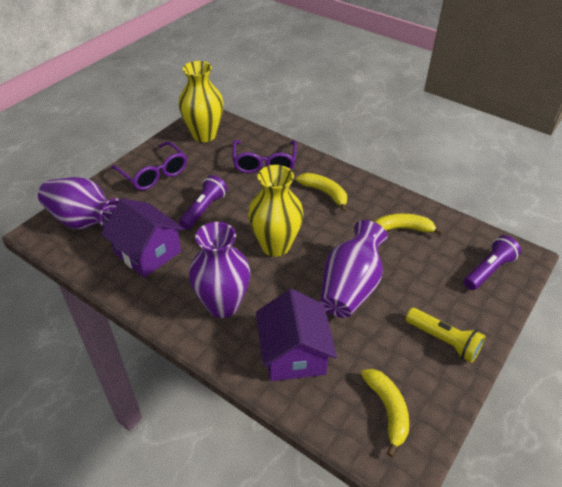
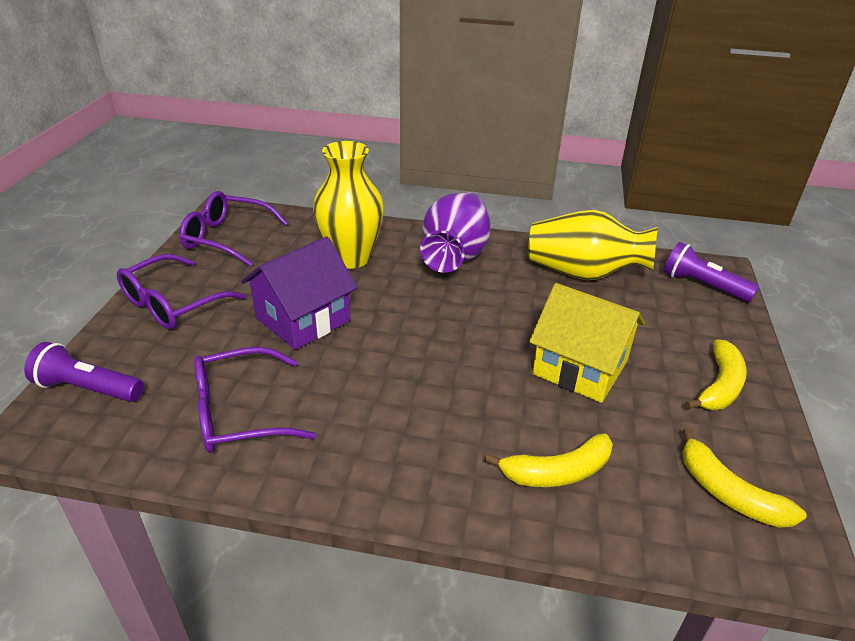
purple glasses: 2 -> 3
purple house: 2 -> 1
purple vase: 3 -> 1
yellow flashlight: 1 -> 0
yellow house: 0 -> 1

